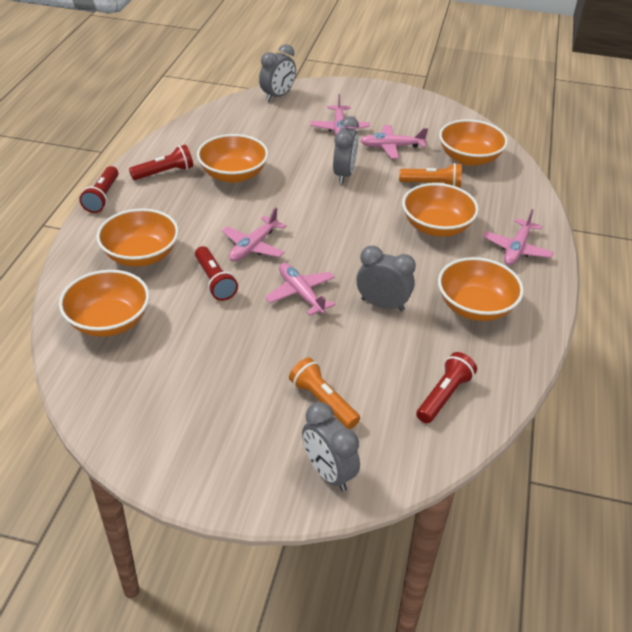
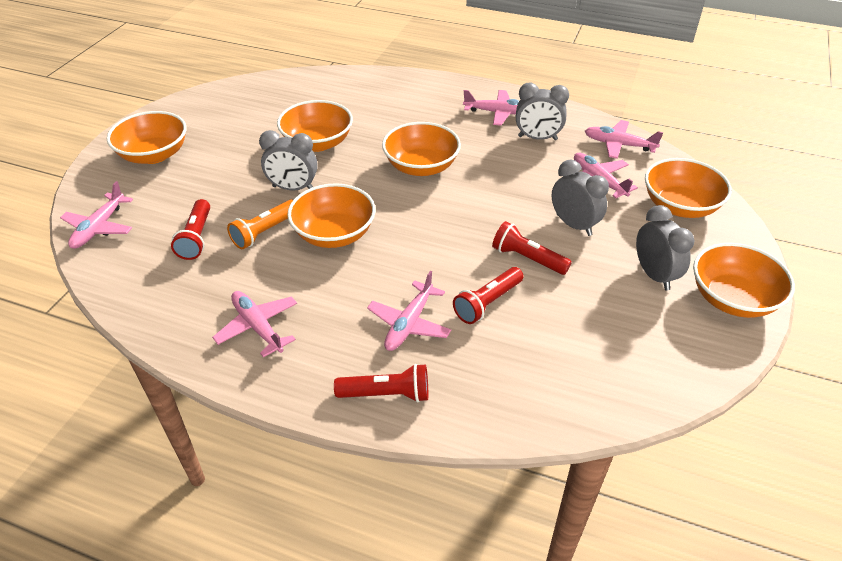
orange flashlight: 2 -> 1
pink plane: 5 -> 6

